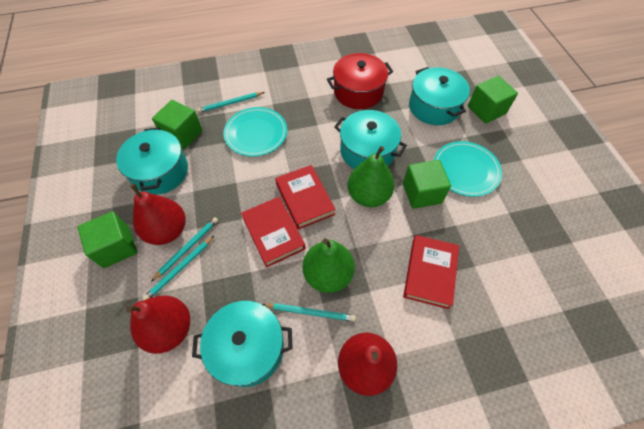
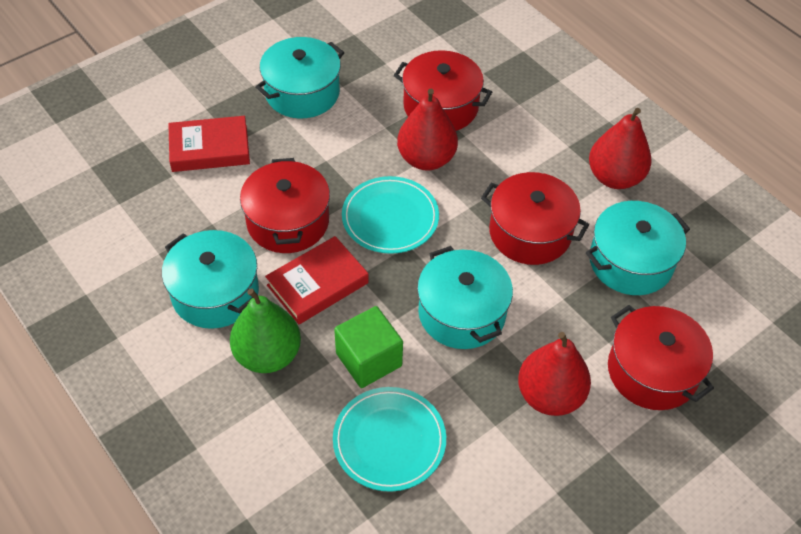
green cube: 4 -> 1
green pear: 2 -> 1
red book: 3 -> 2
red pot: 1 -> 4
turquoise pencil: 4 -> 0

